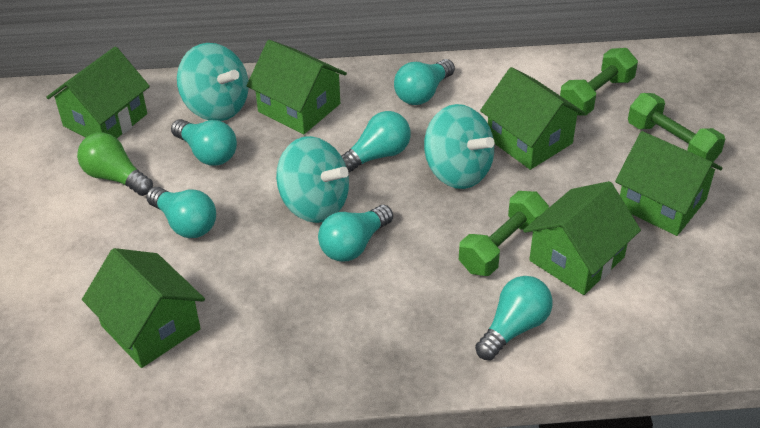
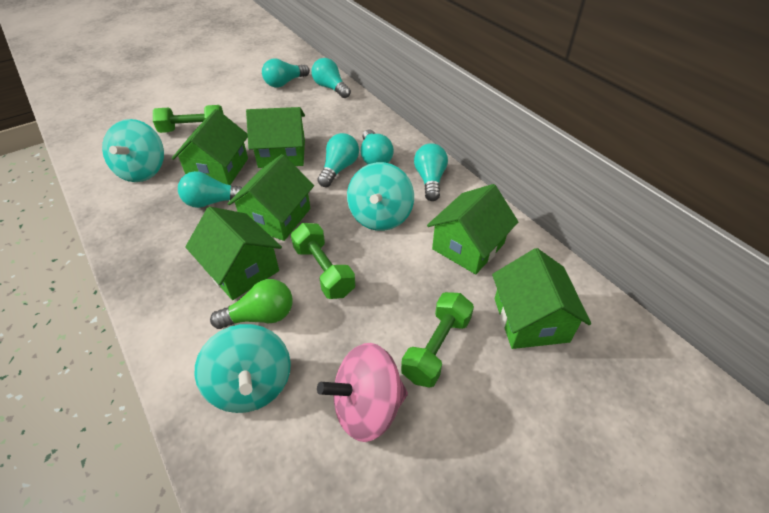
pink spinning top: 0 -> 1

